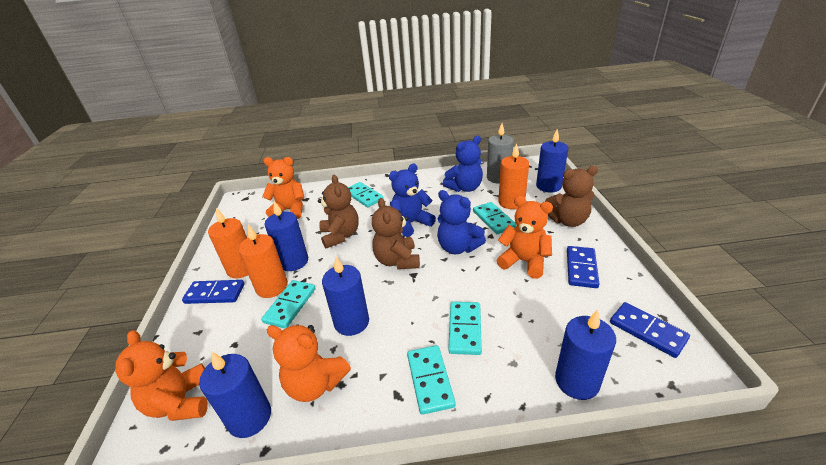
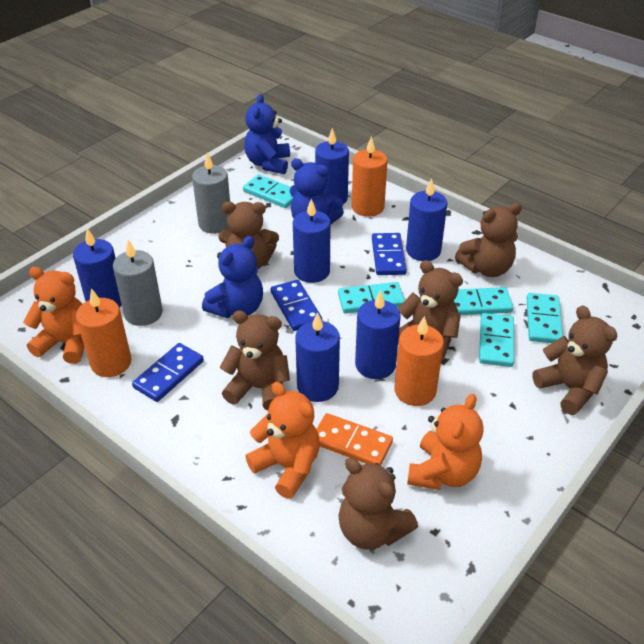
blue candle: 5 -> 6
brown teddy bear: 3 -> 6
grey candle: 1 -> 2
orange domino: 0 -> 1
orange teddy bear: 4 -> 3

